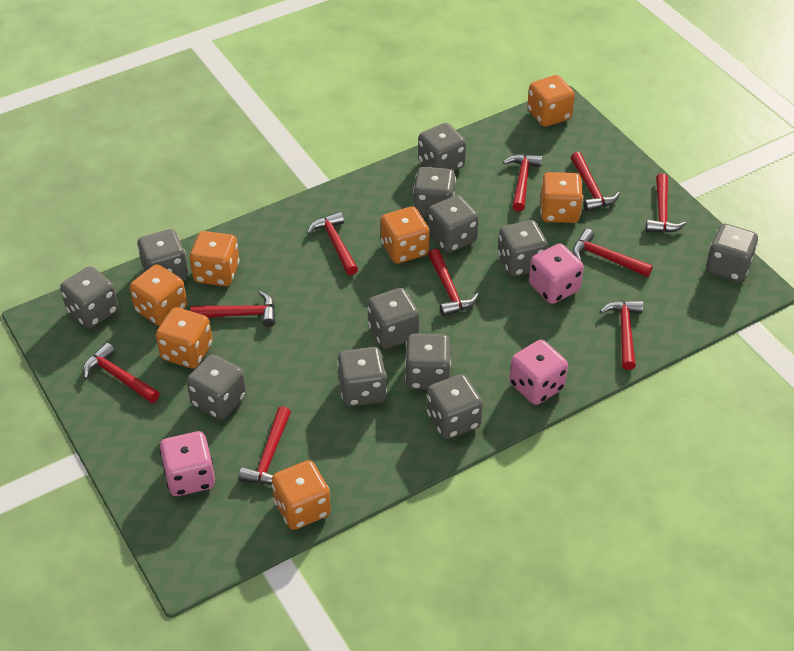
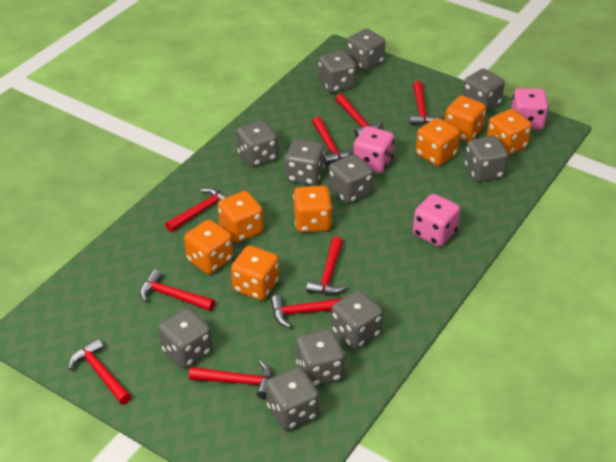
grey dice: 12 -> 11
red hammer: 10 -> 9

